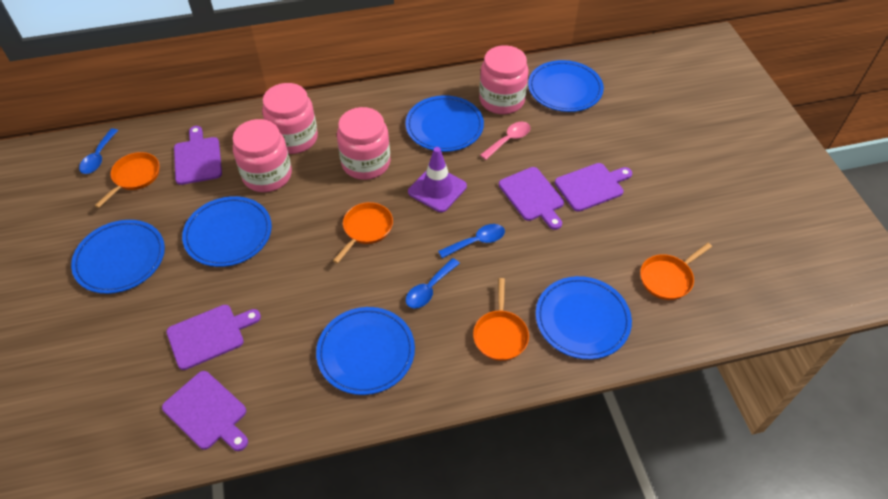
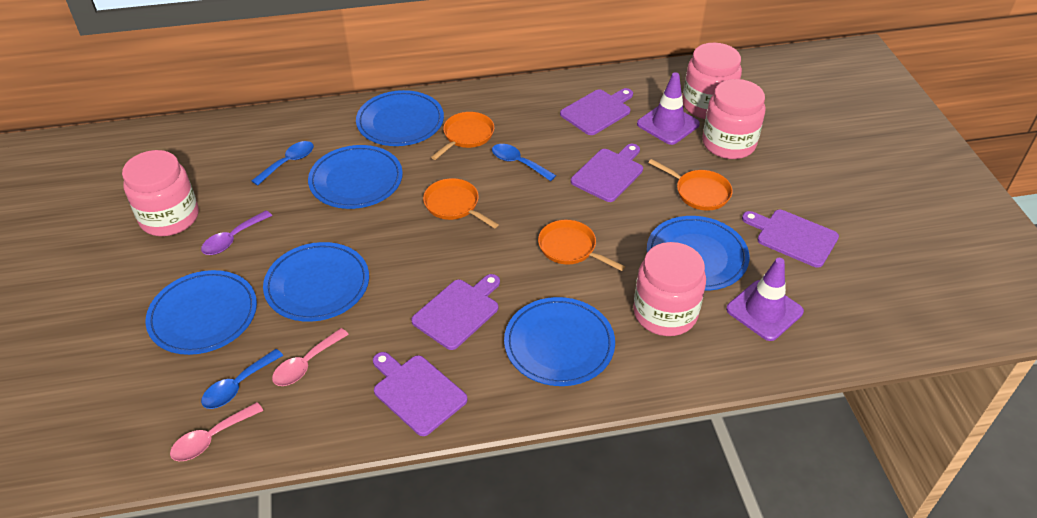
pink spoon: 1 -> 2
purple spoon: 0 -> 1
purple traffic cone: 1 -> 2

